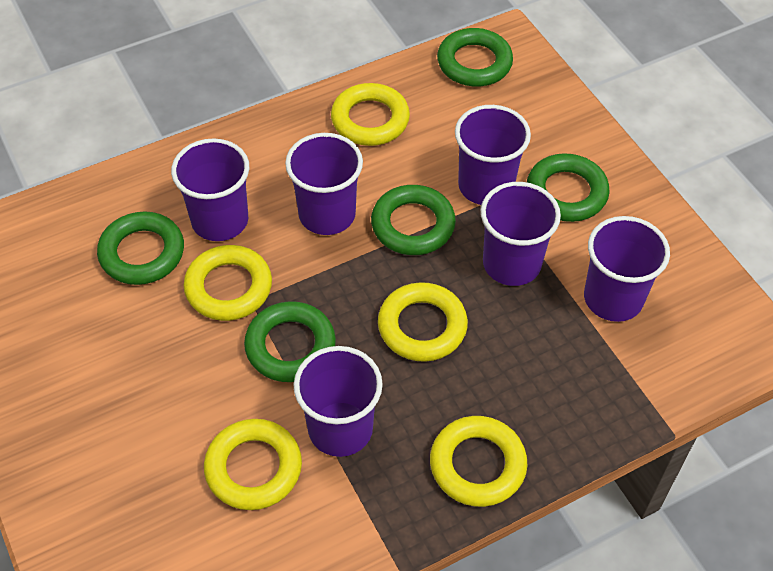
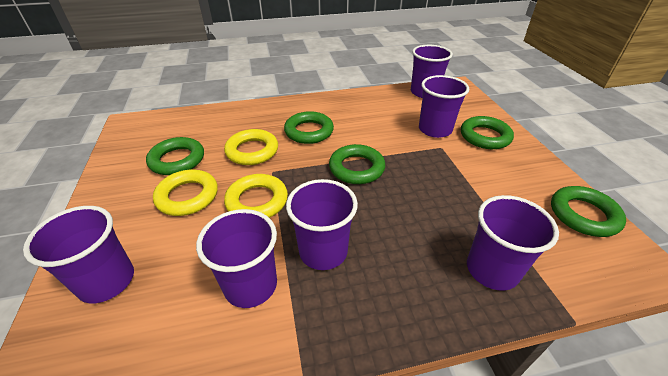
yellow ring: 5 -> 3

